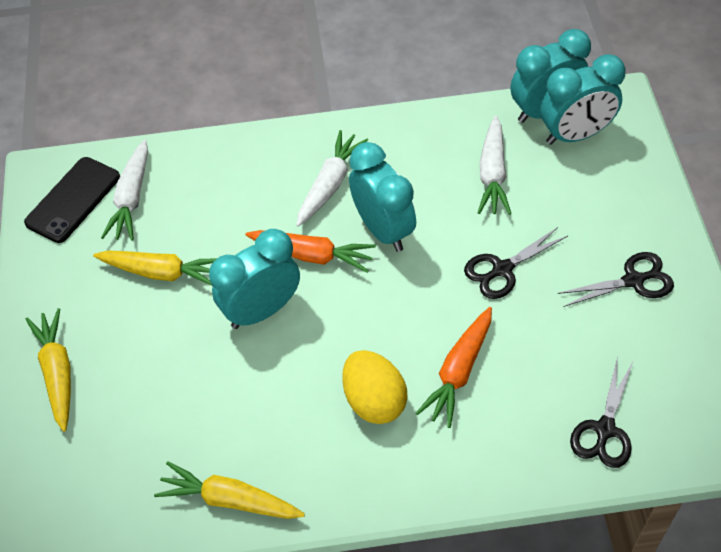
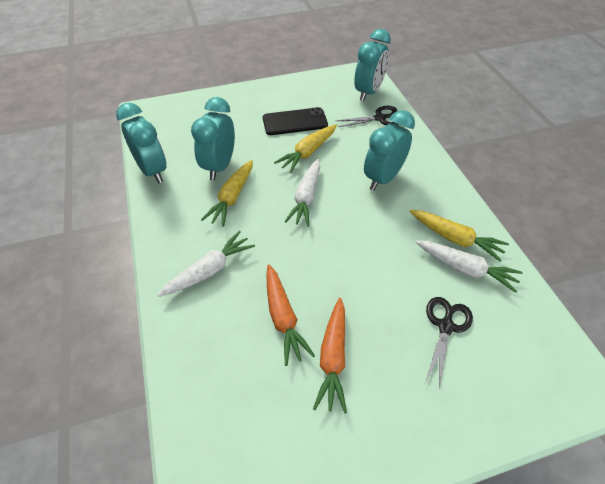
black scissors: 3 -> 2
yellow egg: 1 -> 0

